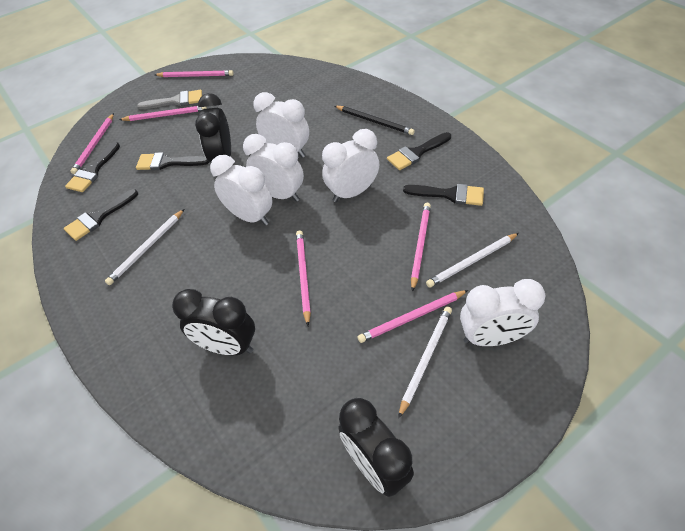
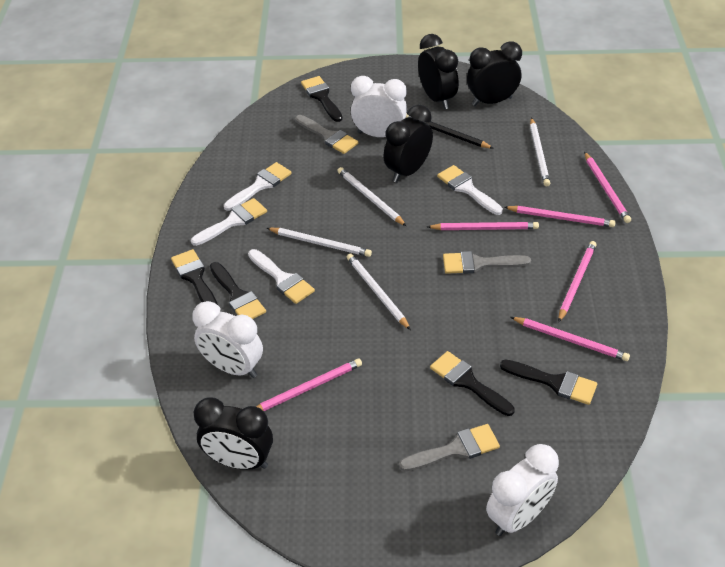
black clock: 3 -> 4
grey brush: 1 -> 3
white brush: 0 -> 4
white clock: 5 -> 3
white pencil: 3 -> 4

